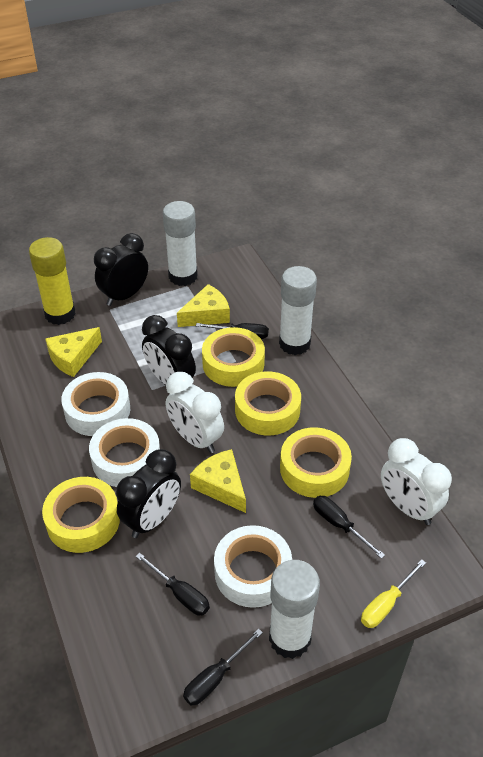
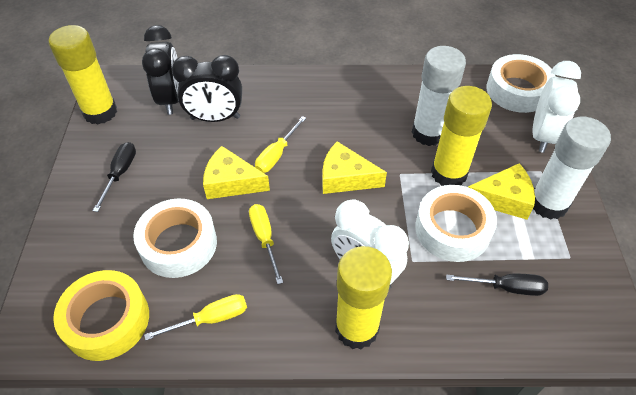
black clock: 3 -> 2
black screwdriver: 4 -> 2
white glue stick: 3 -> 2
yellow glue stick: 1 -> 3
yellow screwdriver: 1 -> 3
yellow tape: 4 -> 1

